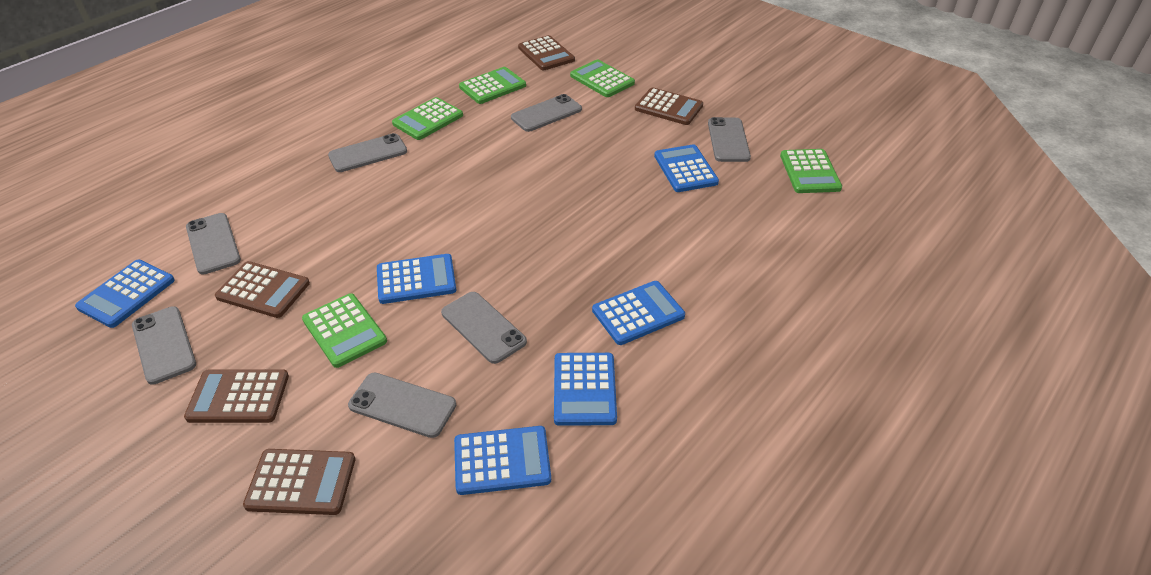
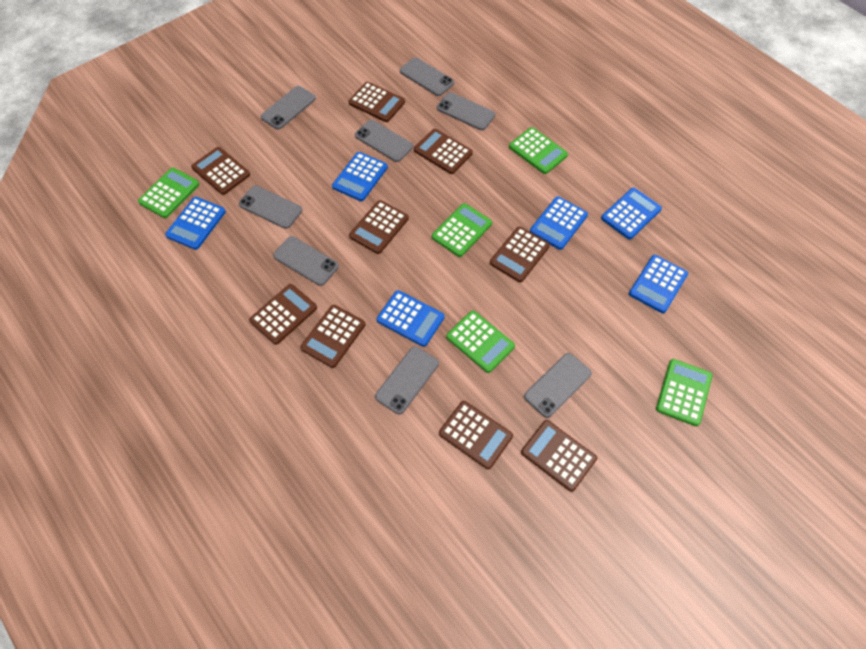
brown calculator: 5 -> 9
grey phone: 7 -> 8

